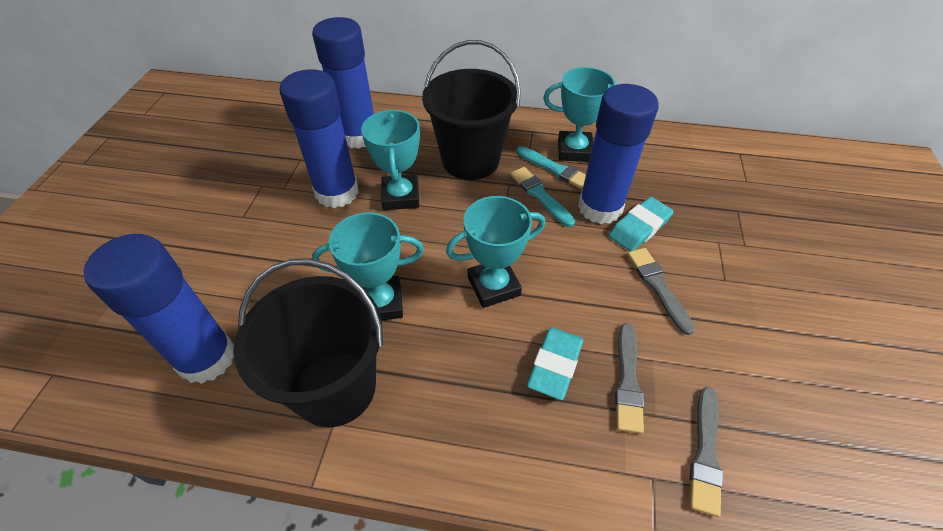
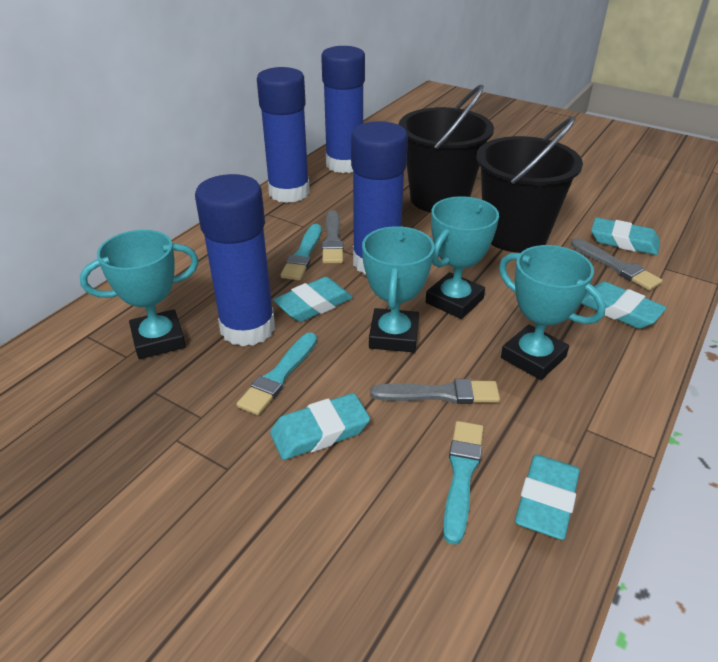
turquoise brush: 2 -> 3
turquoise eraser: 2 -> 5

